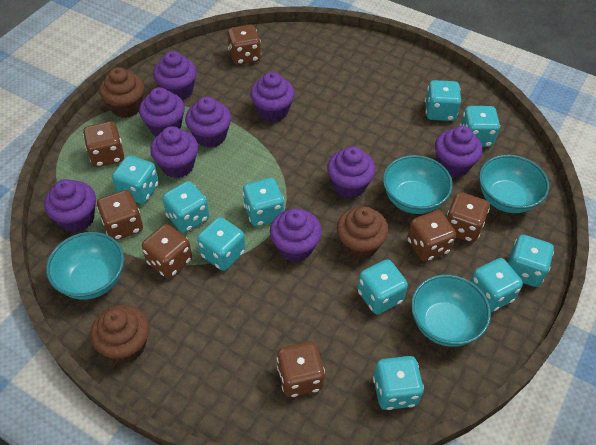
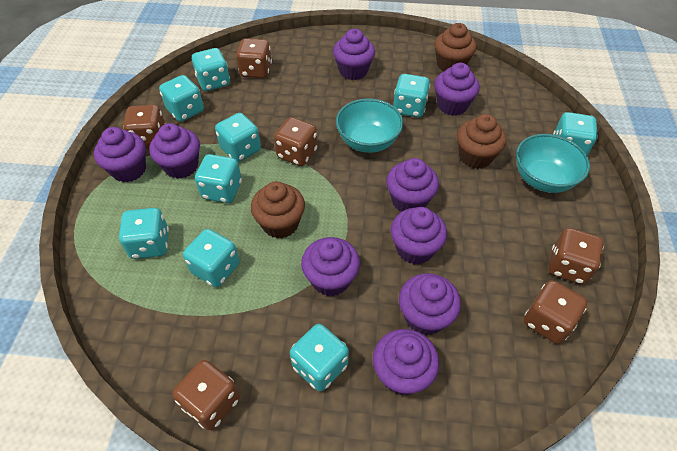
brown dice: 7 -> 6
turquoise bowl: 4 -> 2
turquoise dice: 10 -> 9

